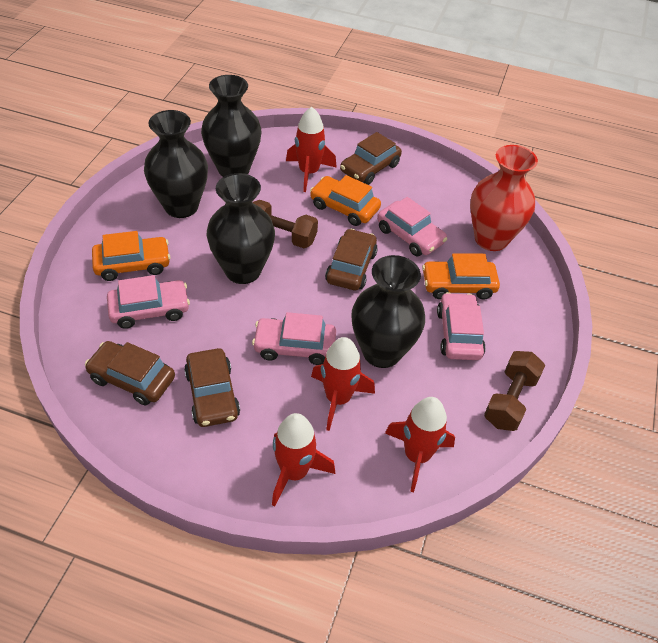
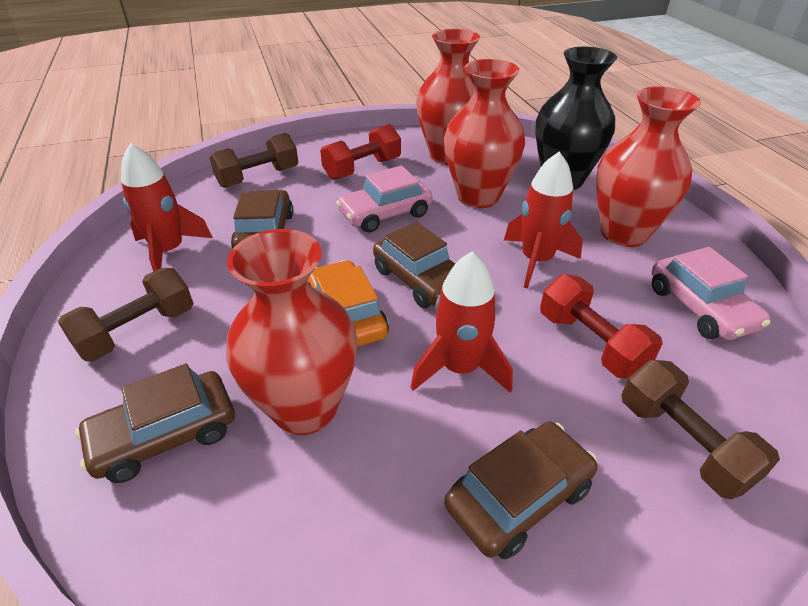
black vase: 4 -> 1
brown dumbbell: 2 -> 3
orange car: 3 -> 1
pink car: 4 -> 2
red dumbbell: 0 -> 2
red rocket: 4 -> 3
red vase: 1 -> 4

